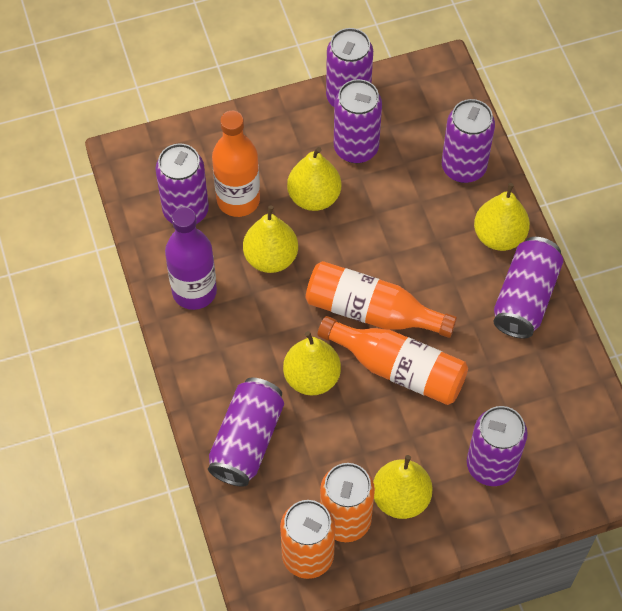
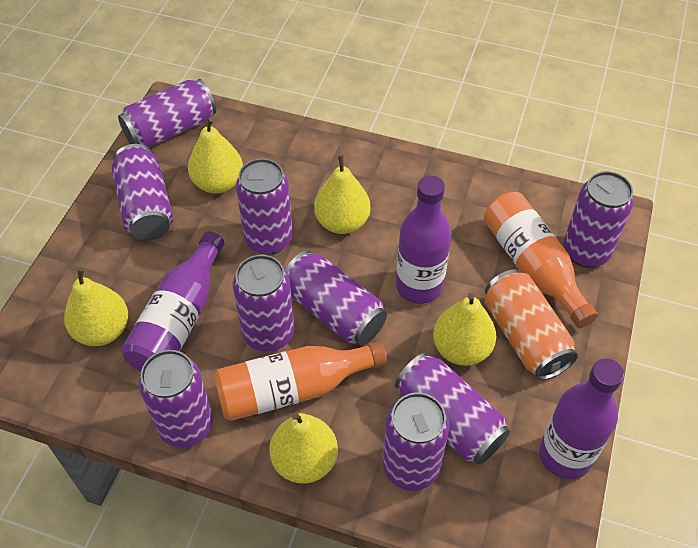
orange bottle: 3 -> 2
orange can: 2 -> 1
purple bottle: 1 -> 3
purple can: 7 -> 9

